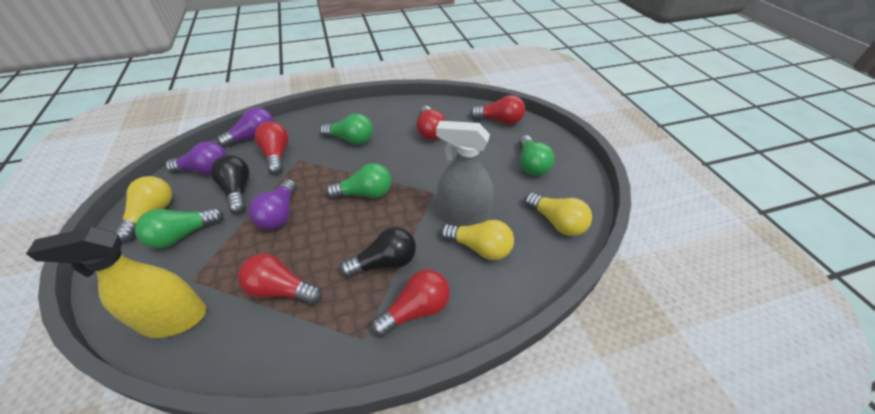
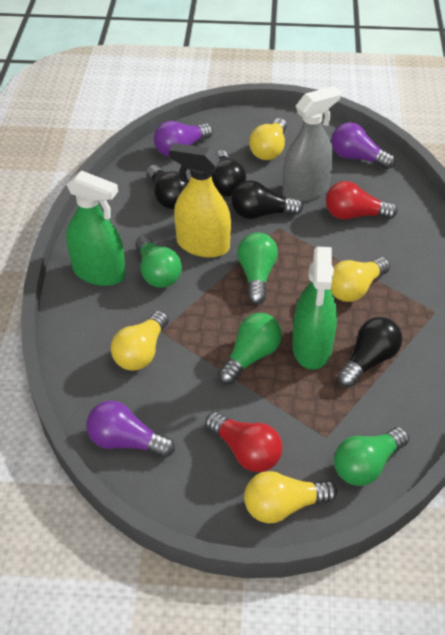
black light bulb: 2 -> 4
green spray bottle: 0 -> 2
red light bulb: 5 -> 2
yellow light bulb: 3 -> 4

